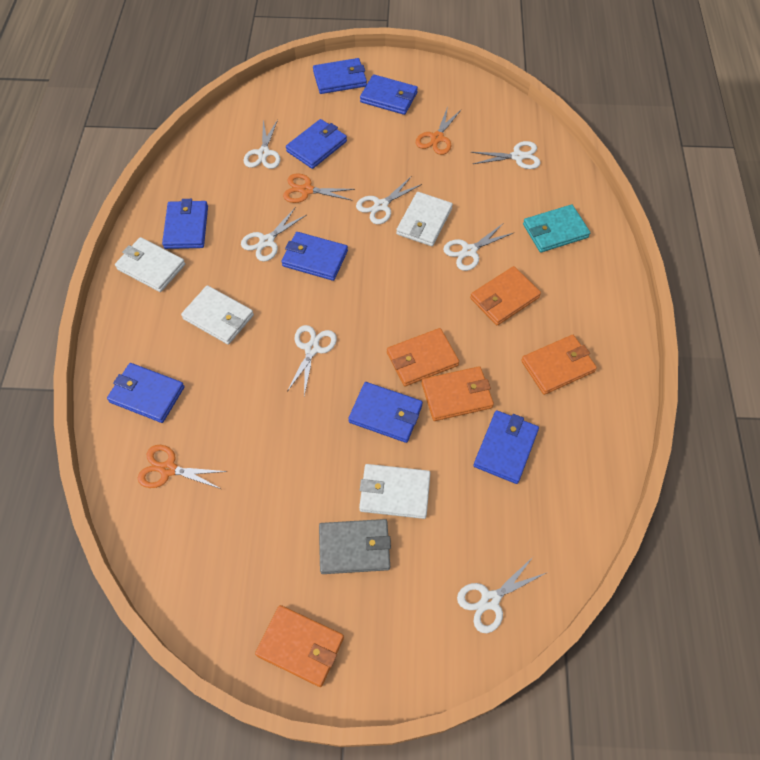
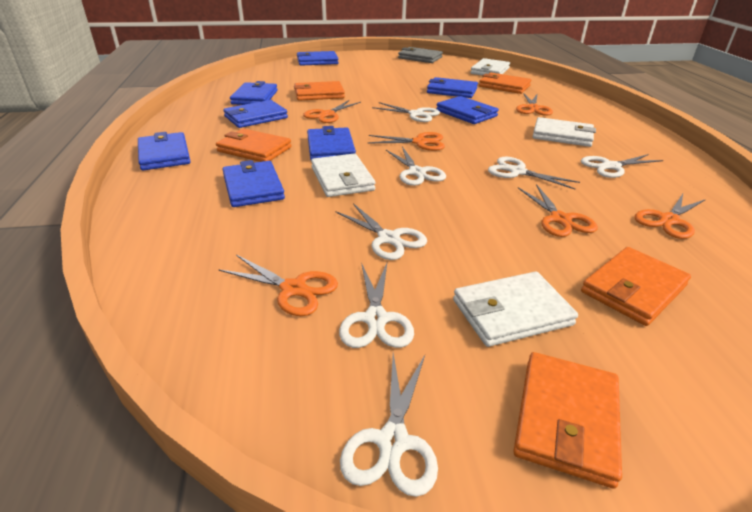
orange scissors: 3 -> 6
turquoise wallet: 1 -> 0

